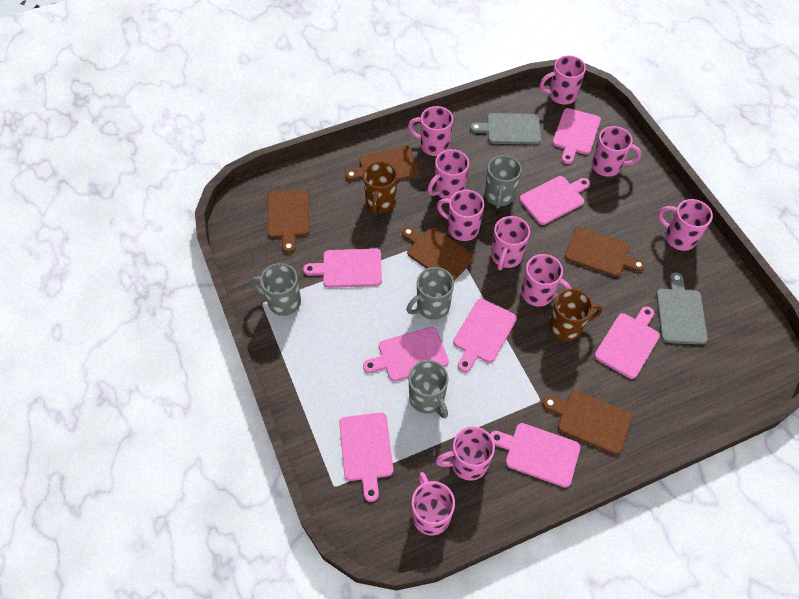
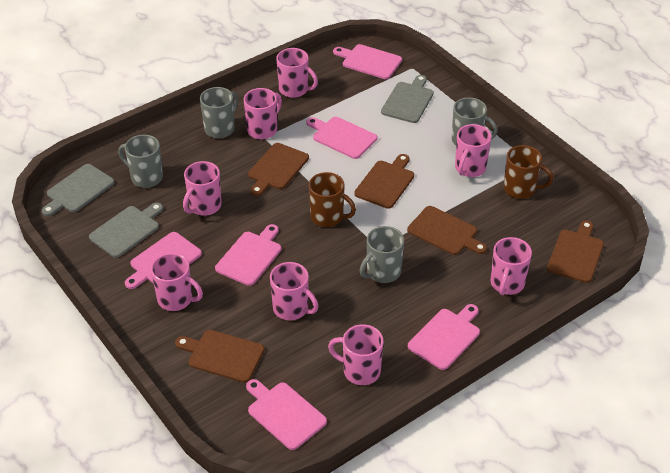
grey cutting board: 2 -> 3
pink cutting board: 8 -> 6
pink mug: 10 -> 8

